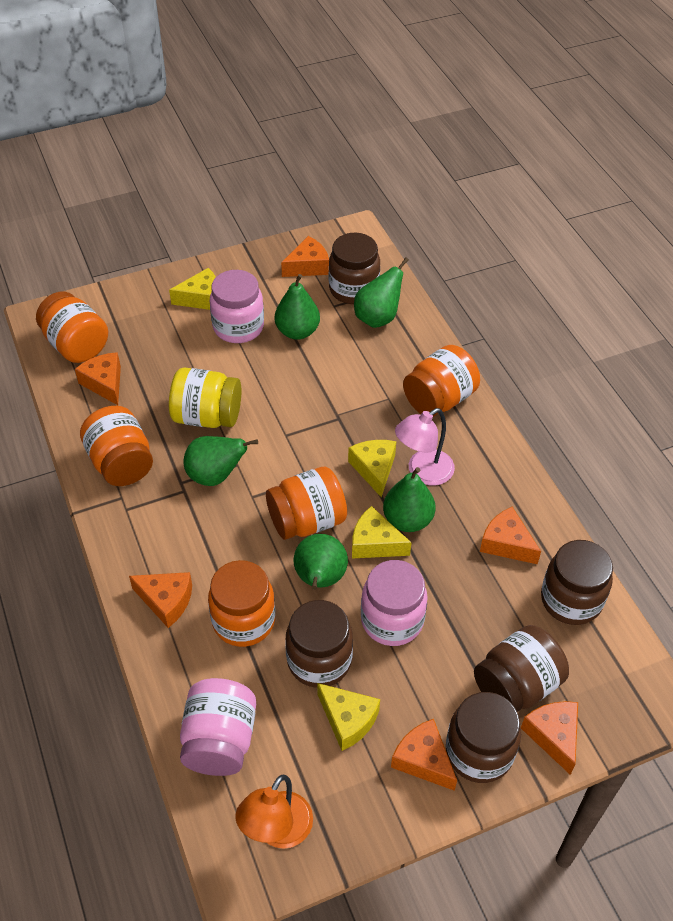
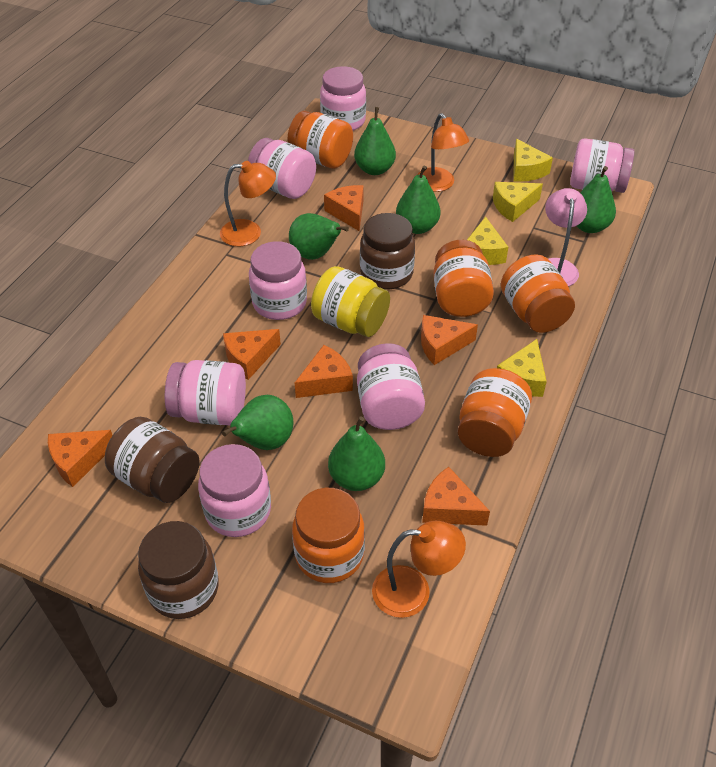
brown jar: 5 -> 3
green pear: 5 -> 6
orange lamp: 1 -> 3
pink jar: 3 -> 7

